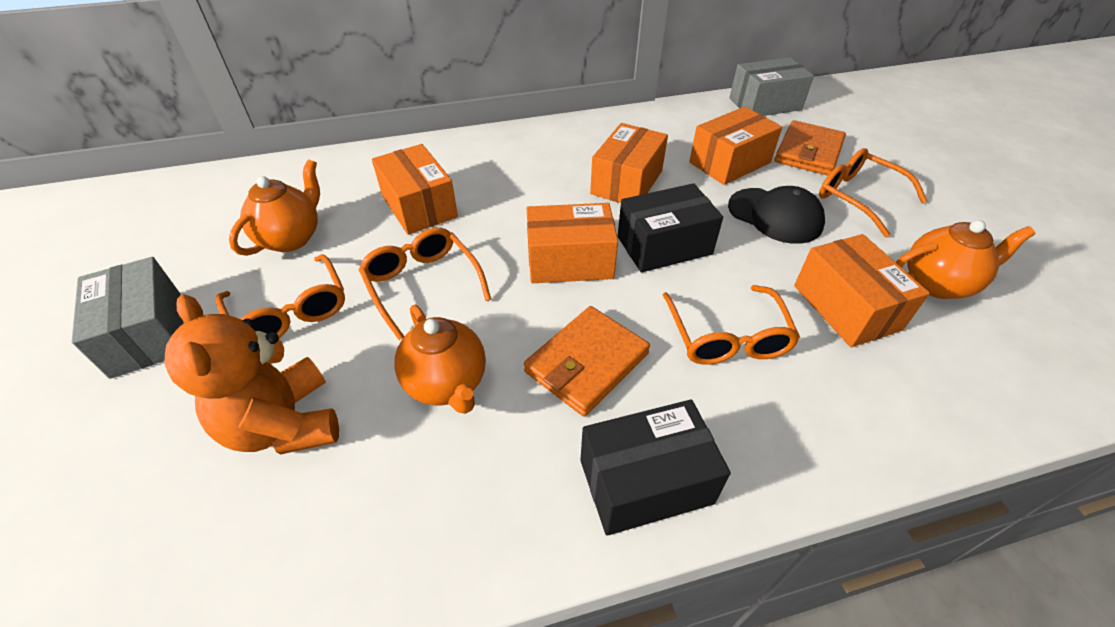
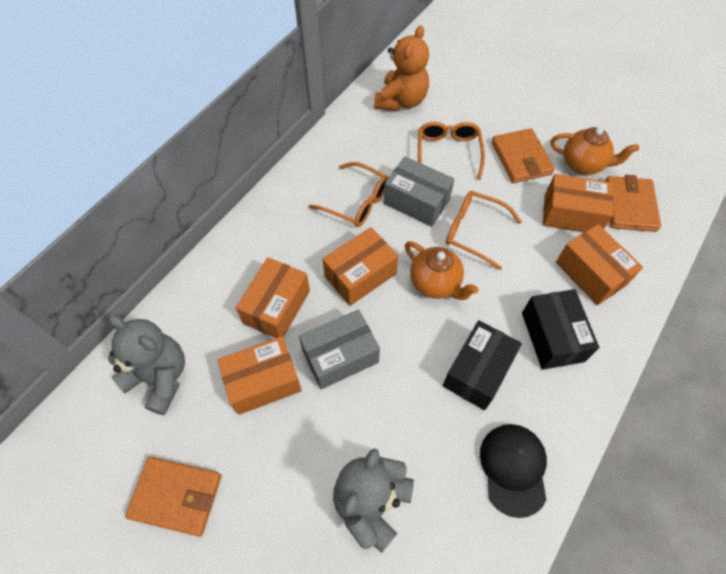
grey teddy bear: 0 -> 2
orange glasses: 4 -> 3
orange teapot: 3 -> 2
orange wallet: 2 -> 3

